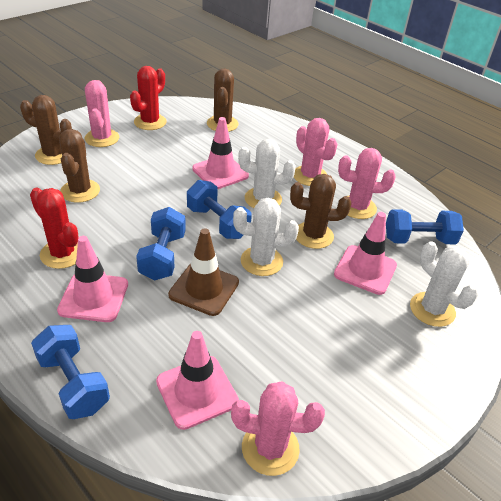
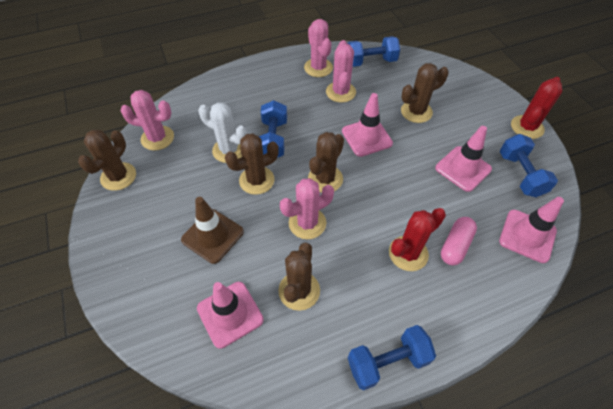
brown cactus: 4 -> 5
pink capsule: 0 -> 1
white cactus: 3 -> 1

